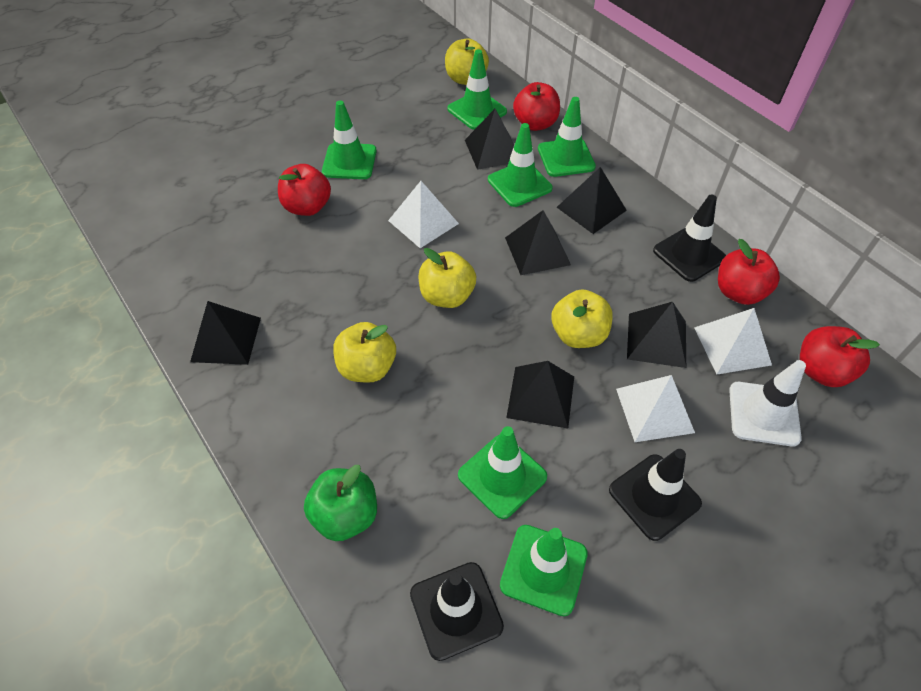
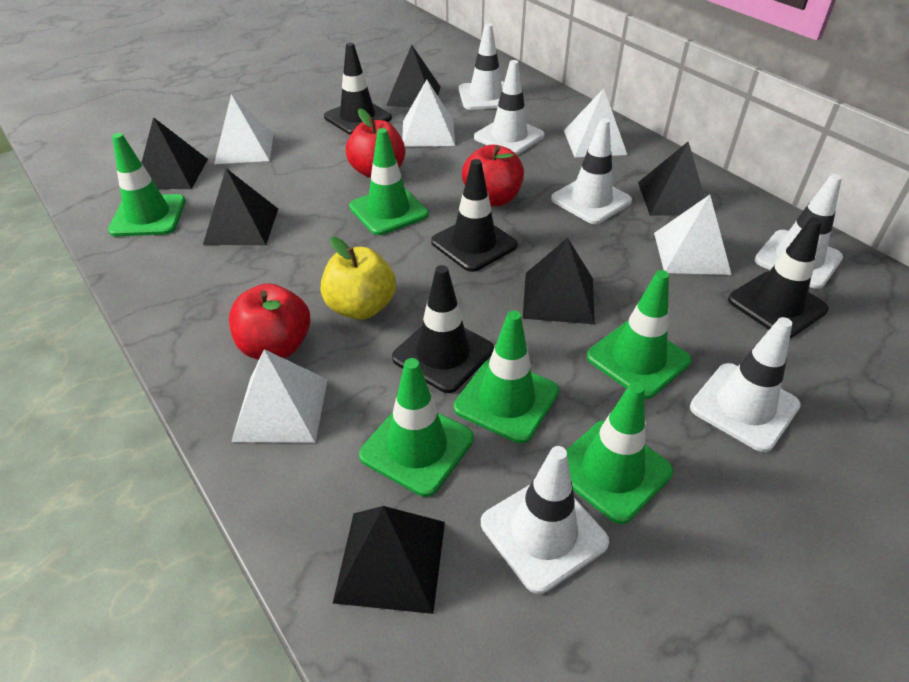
black traffic cone: 3 -> 4
green apple: 1 -> 0
red apple: 4 -> 3
white pyramid: 3 -> 5
white traffic cone: 1 -> 6
yellow apple: 4 -> 1

